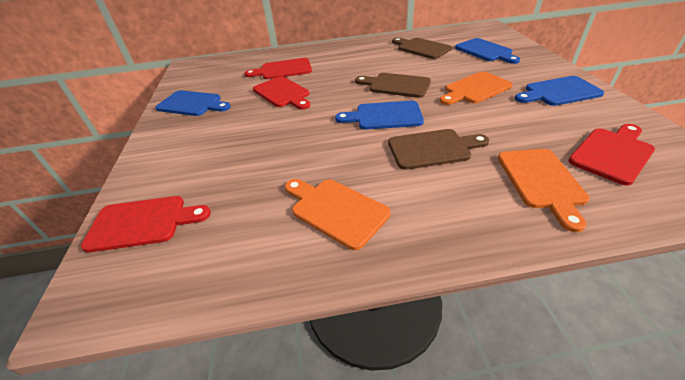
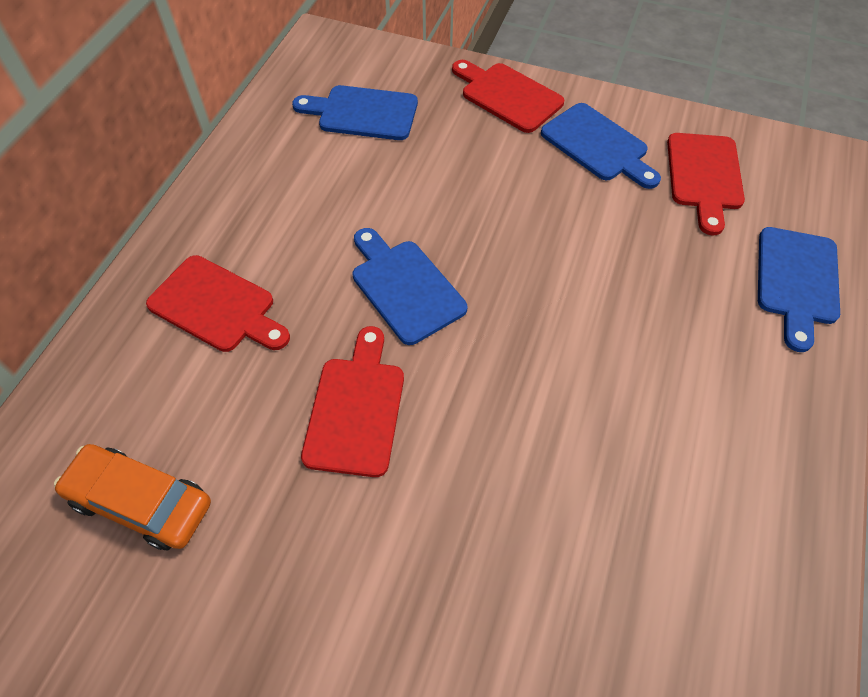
brown cutting board: 3 -> 0
orange car: 0 -> 1
orange cutting board: 3 -> 0

